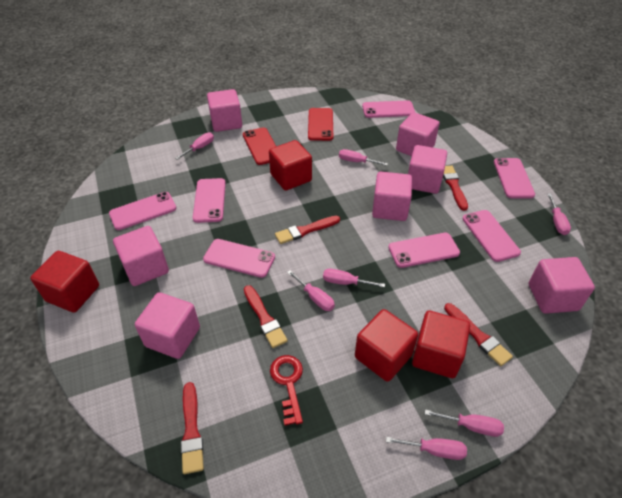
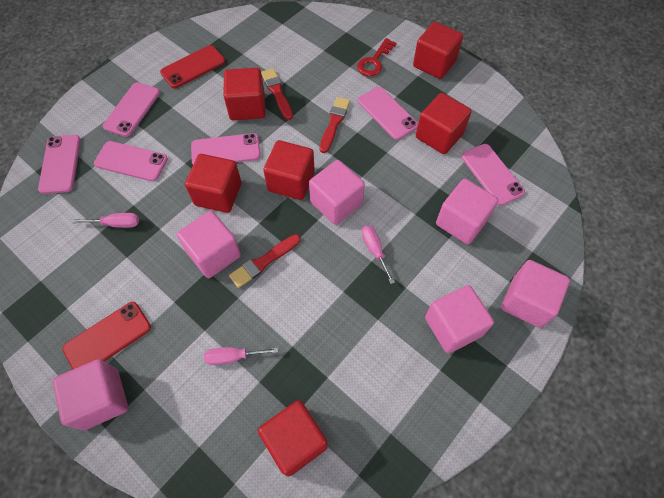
pink cube: 7 -> 6
pink phone: 7 -> 6
pink screwdriver: 7 -> 3
red brush: 5 -> 3
red cube: 4 -> 6

